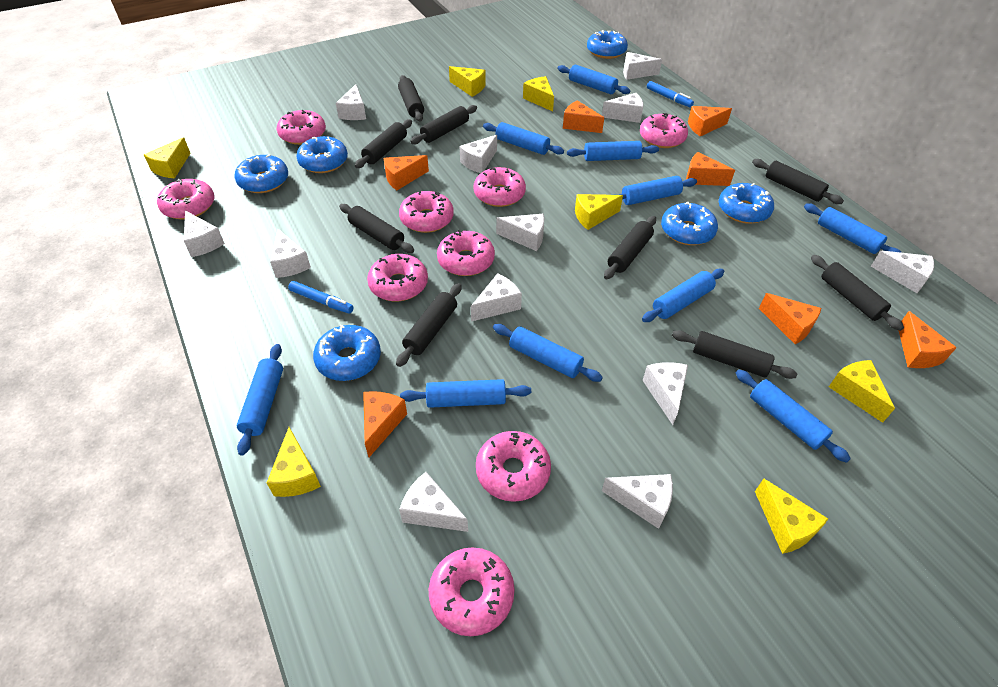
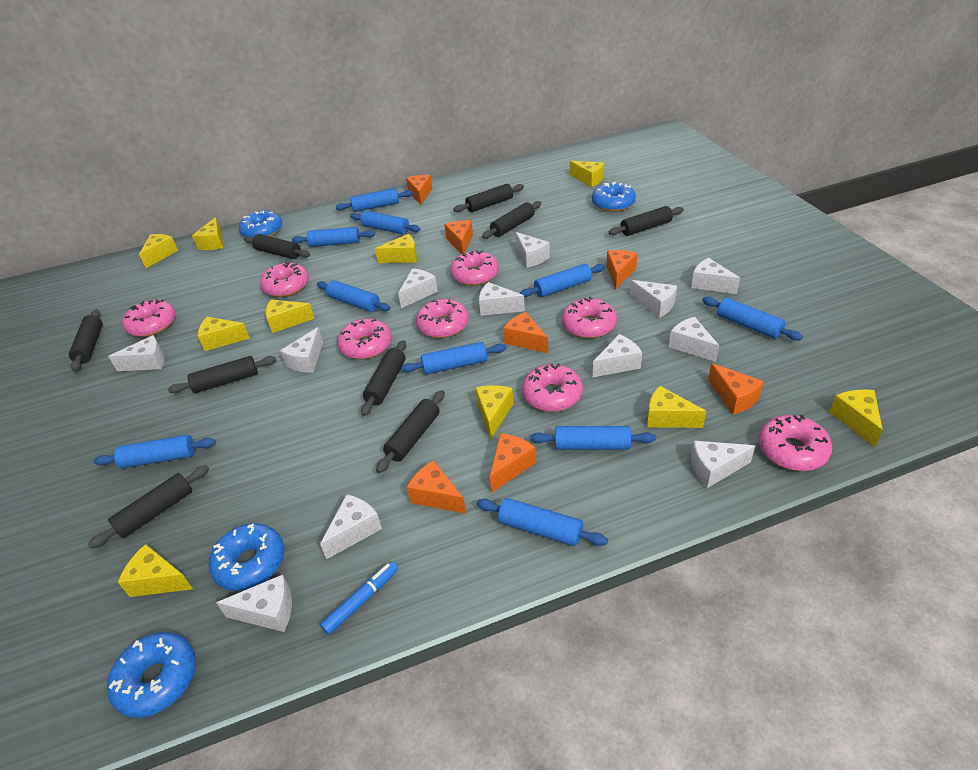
blue donut: 6 -> 4
blue marker: 2 -> 1
pink donut: 9 -> 8
yellow cheese: 7 -> 10

